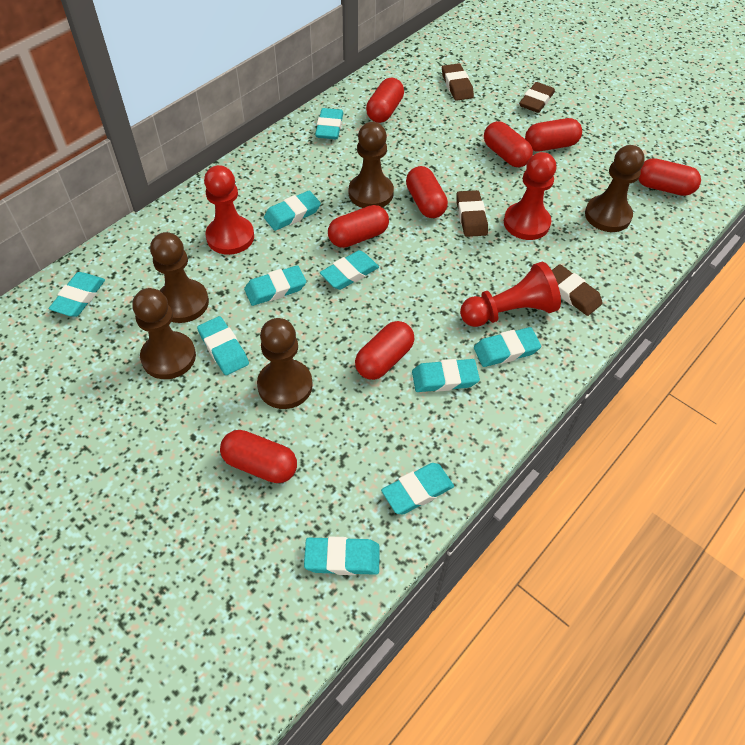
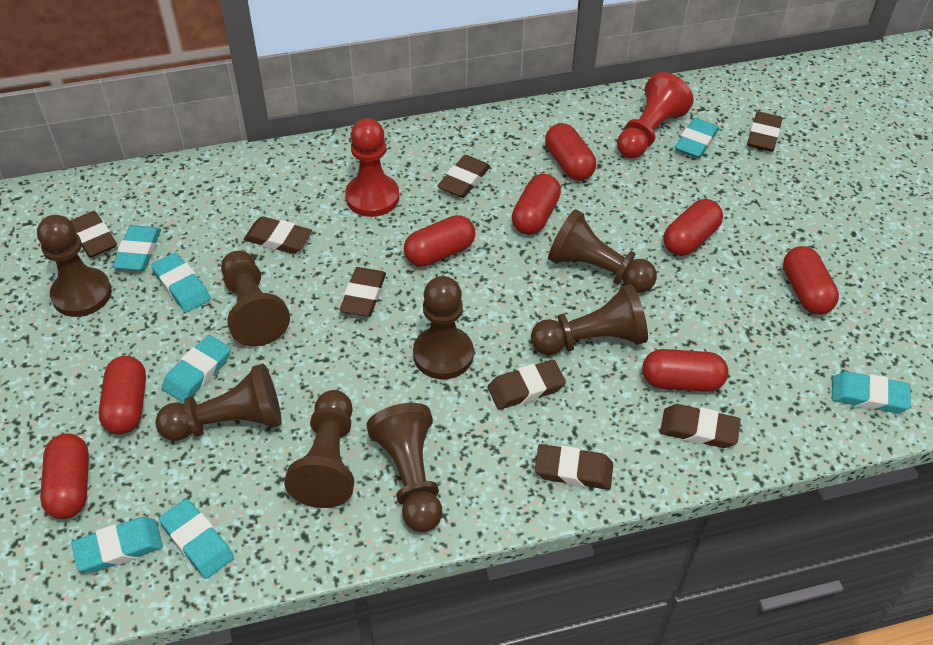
brown eraser: 4 -> 8
brown pawn: 5 -> 8
red pawn: 3 -> 2
turquoise eraser: 10 -> 7

